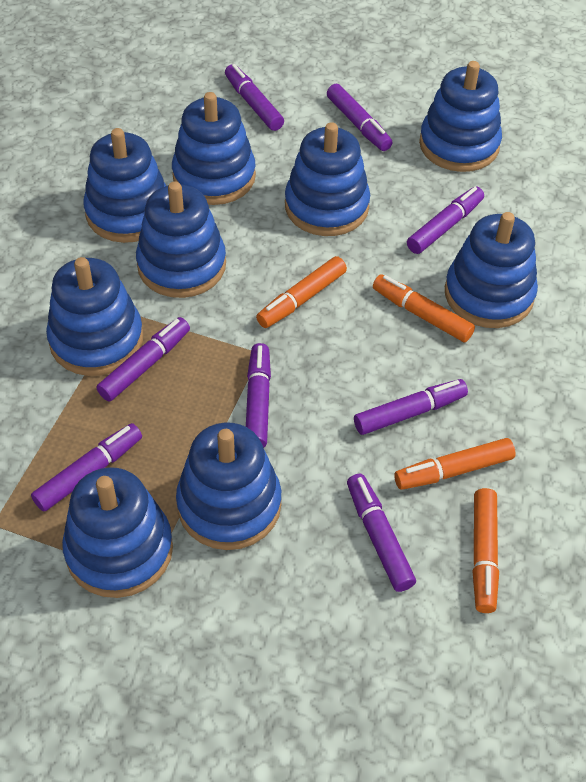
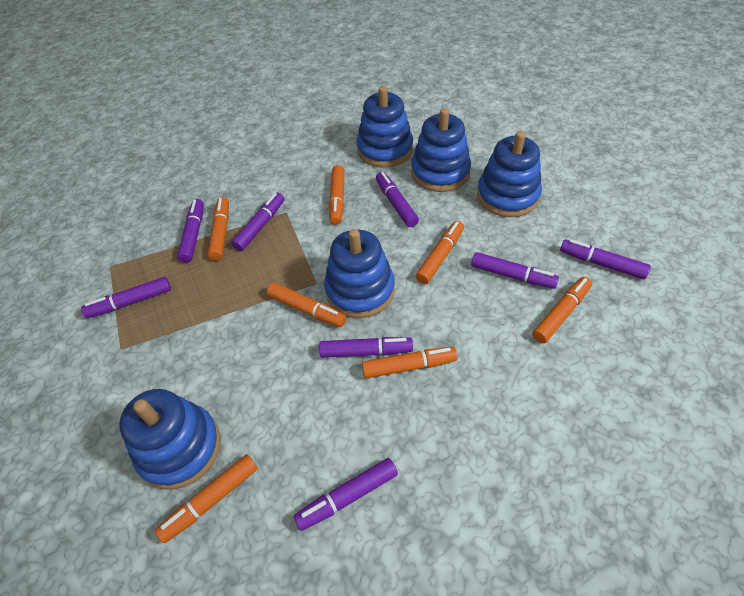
blue stacking toy: 9 -> 5
orange marker: 4 -> 7

